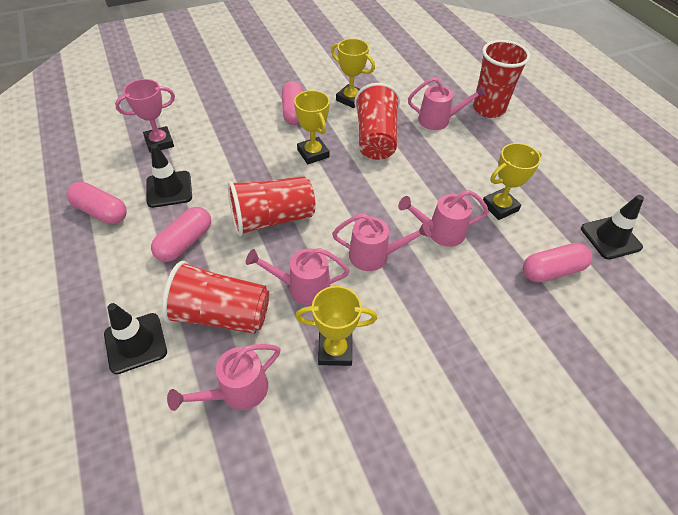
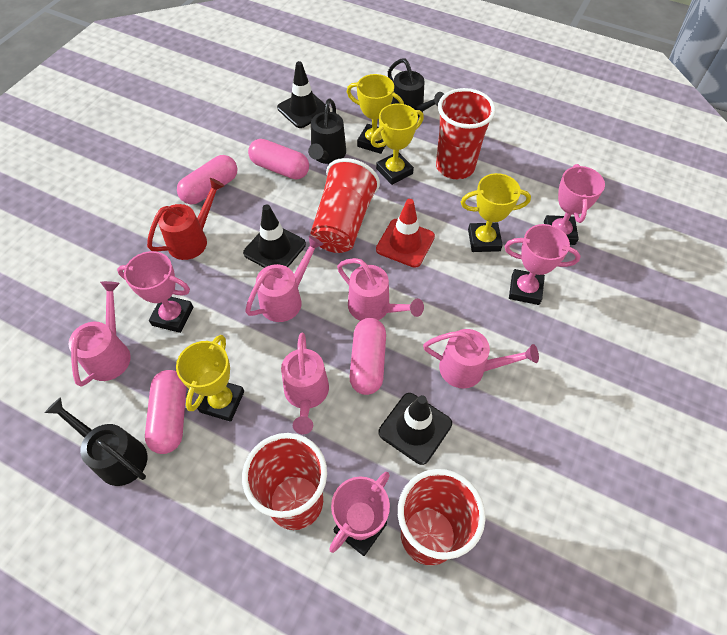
black watering can: 0 -> 3
pink trophy: 1 -> 4
red traffic cone: 0 -> 1
red watering can: 0 -> 1

